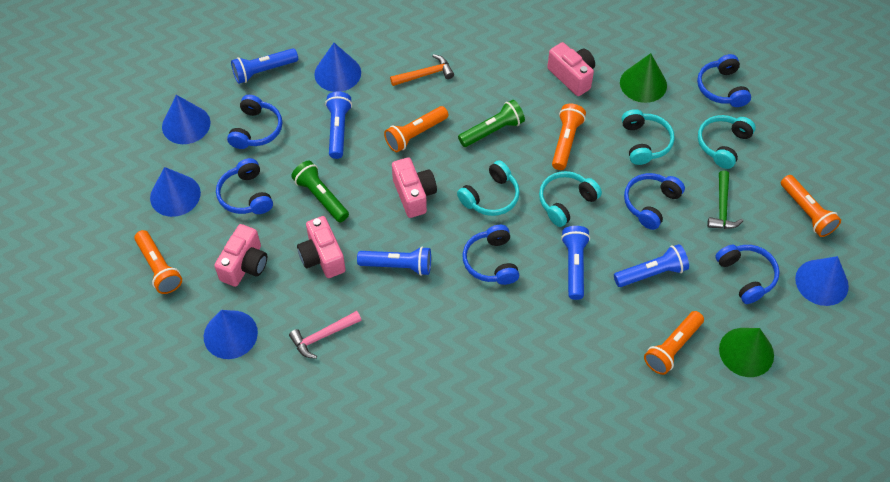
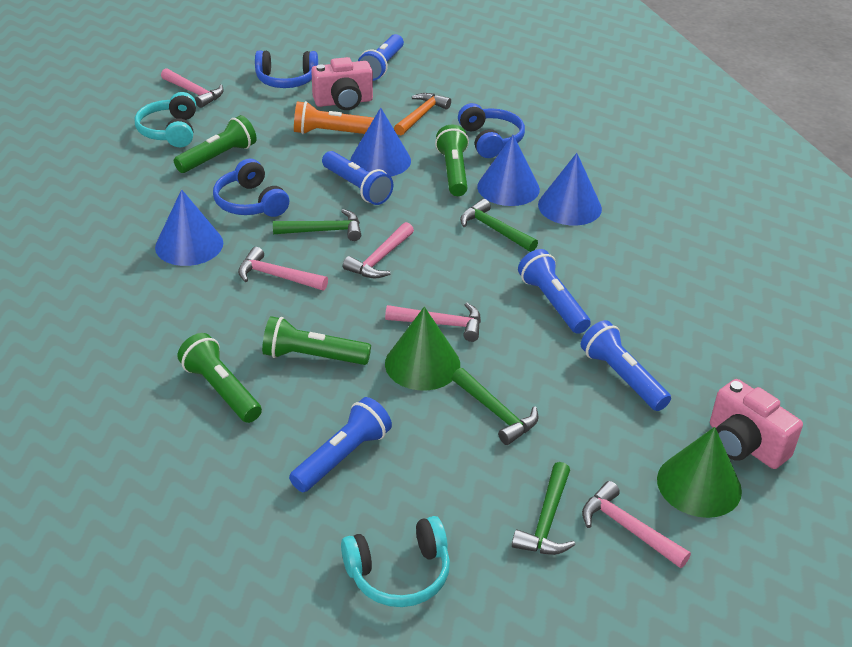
blue cone: 5 -> 4
blue headphones: 6 -> 3
green flashlight: 2 -> 4
green hammer: 1 -> 4
orange flashlight: 5 -> 1
pink camera: 4 -> 2
pink hammer: 1 -> 5
turquoise headphones: 4 -> 2

